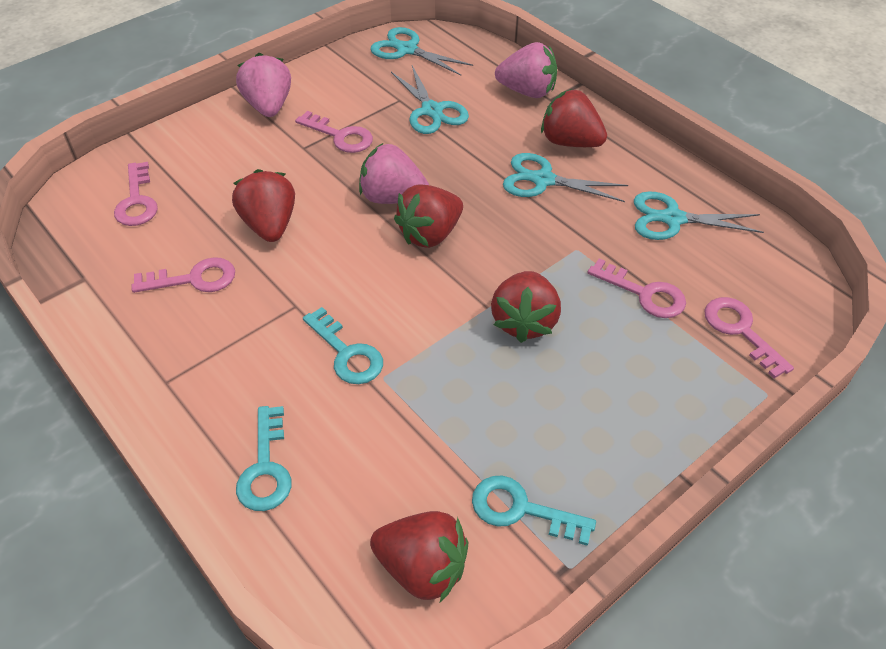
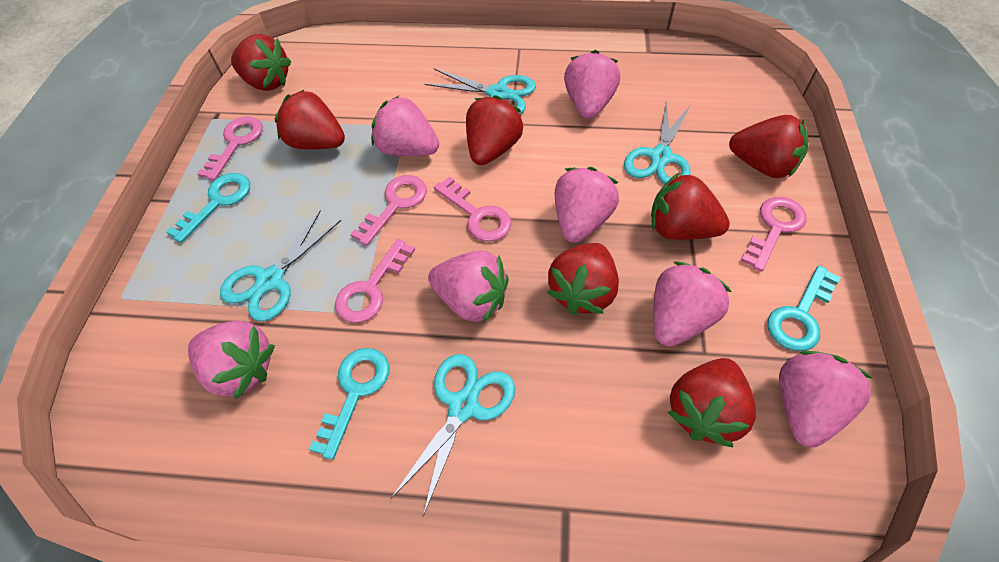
pink strawberry: 3 -> 7
red strawberry: 5 -> 7

